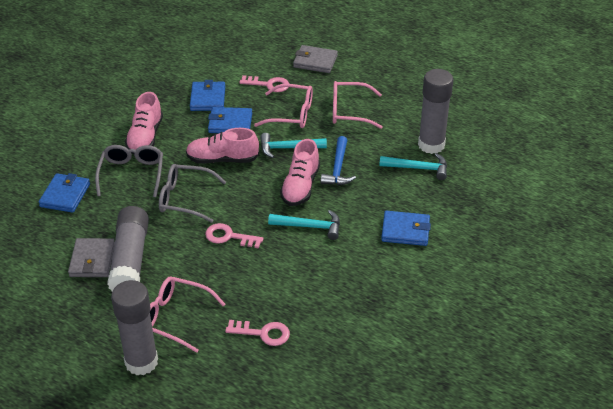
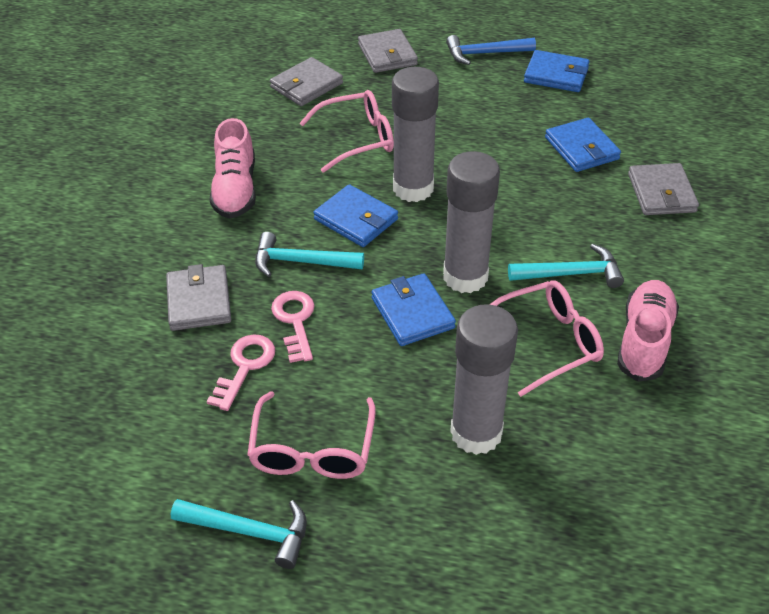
grey glasses: 2 -> 0
grey wallet: 2 -> 4
pink key: 3 -> 2
pink shoe: 3 -> 2

